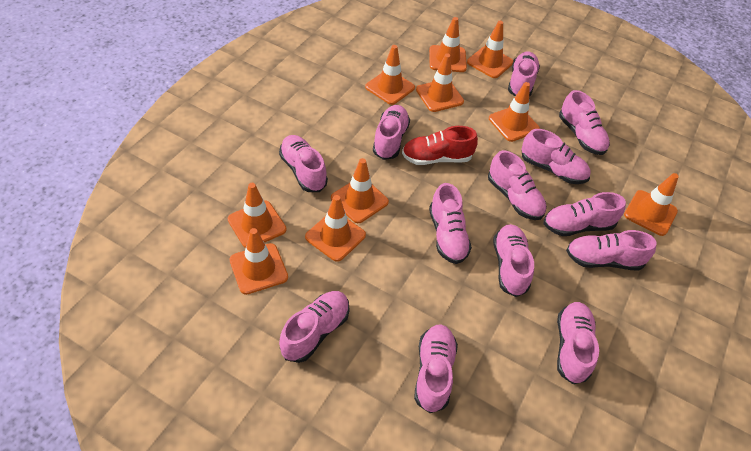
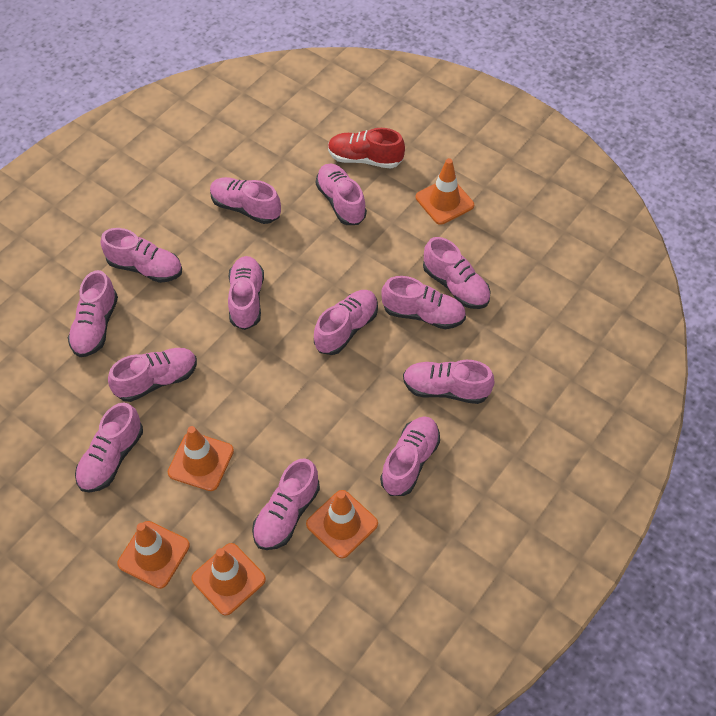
orange traffic cone: 10 -> 5

